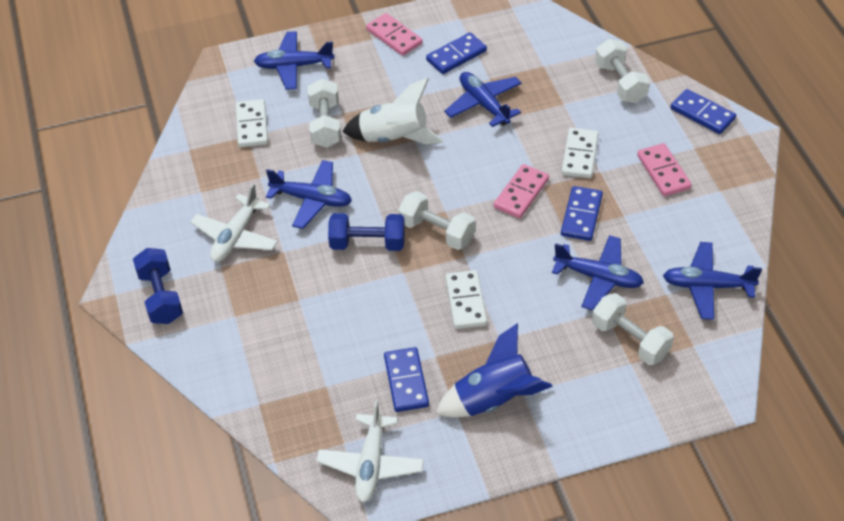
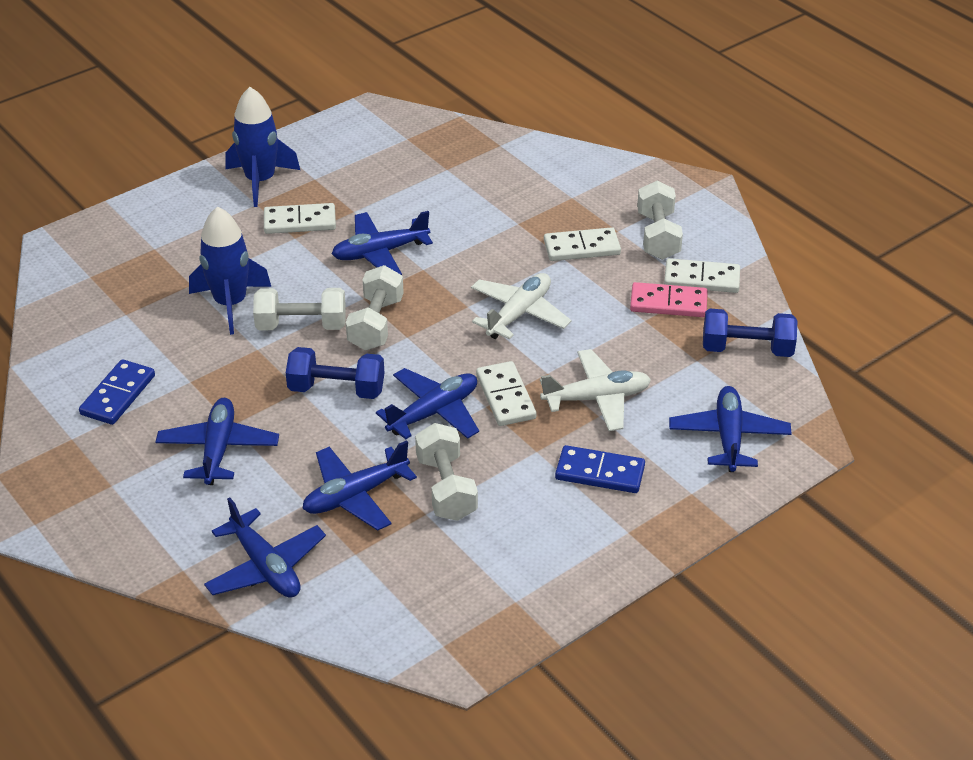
blue domino: 4 -> 2
blue plane: 5 -> 6
blue rocket: 1 -> 2
pink domino: 3 -> 1
white domino: 3 -> 4
white rocket: 1 -> 0

